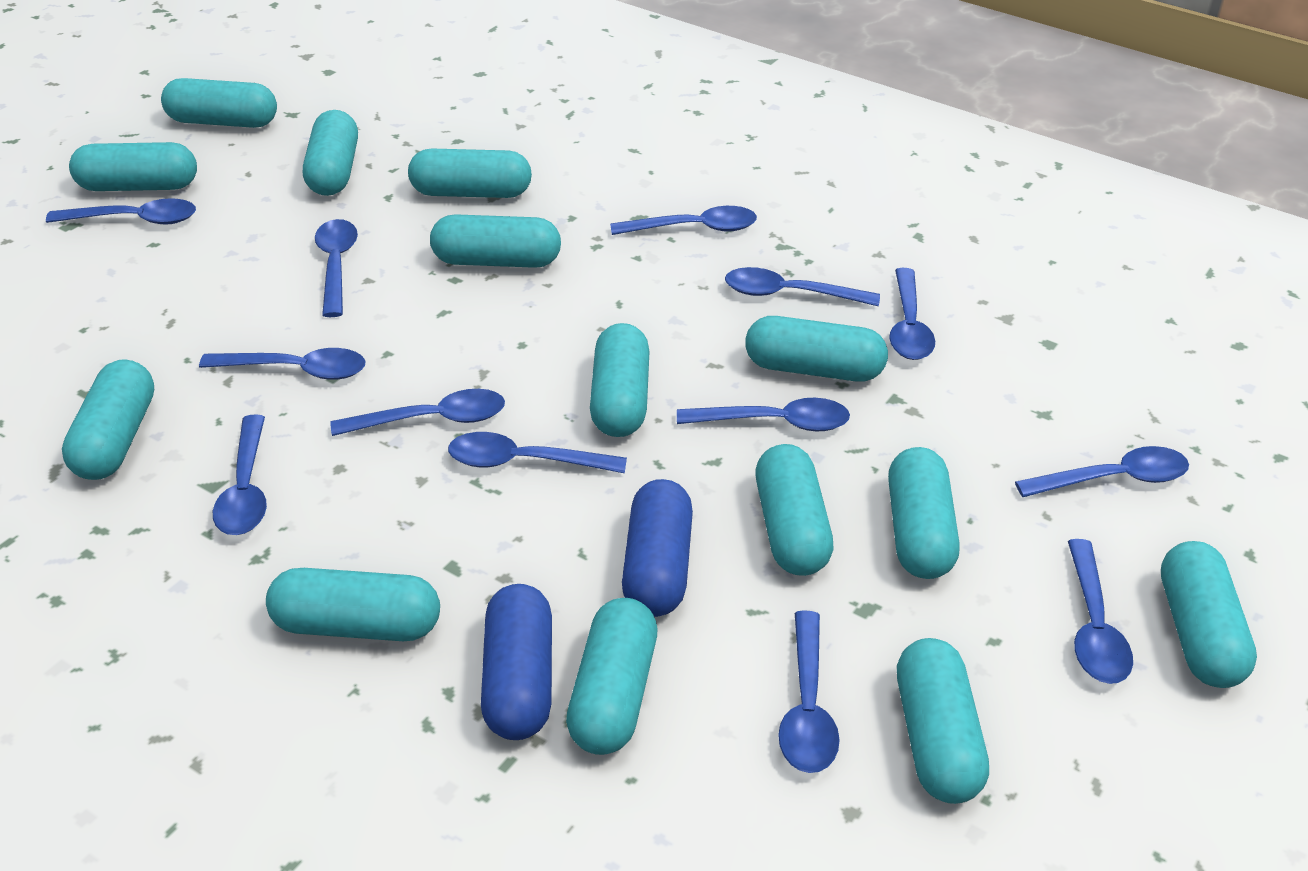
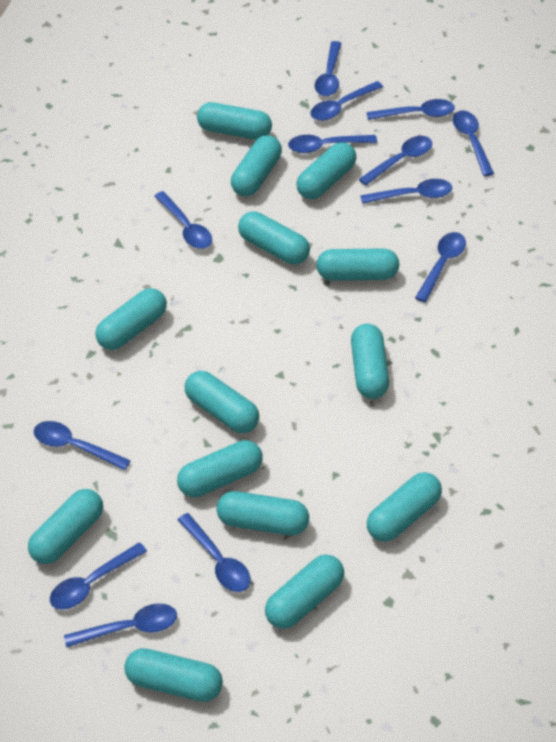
blue capsule: 2 -> 0

